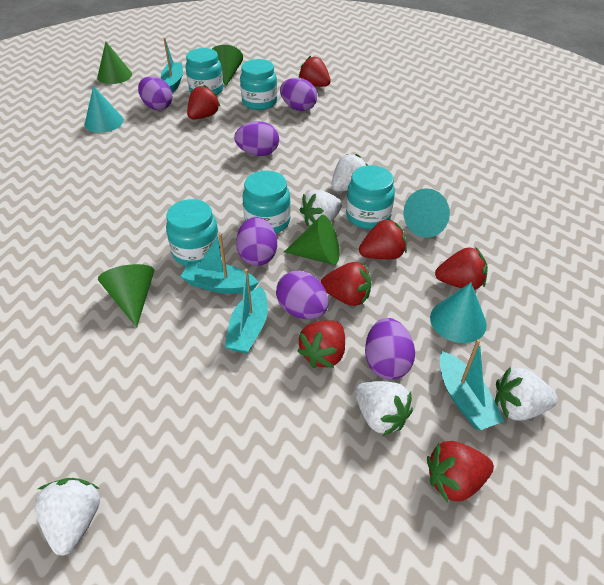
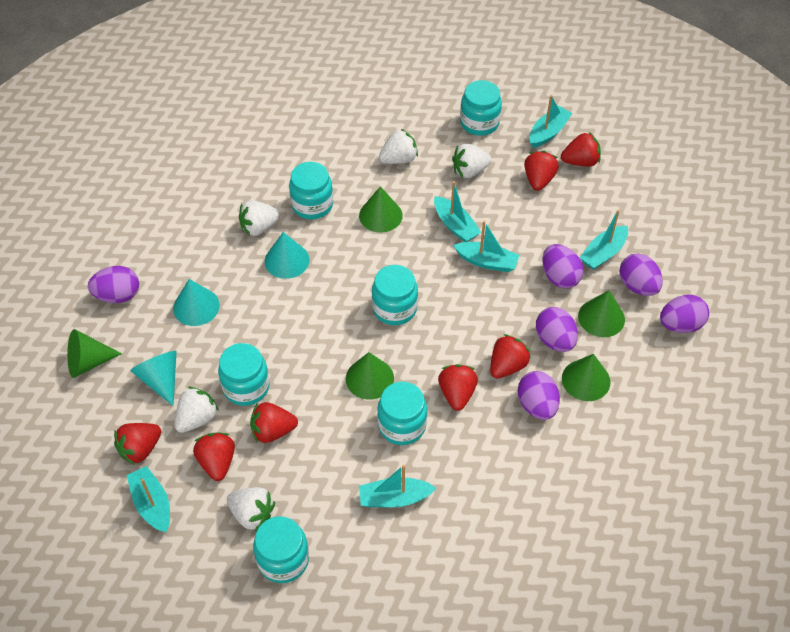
green cone: 4 -> 5
turquoise boat: 4 -> 6
turquoise jar: 5 -> 6

